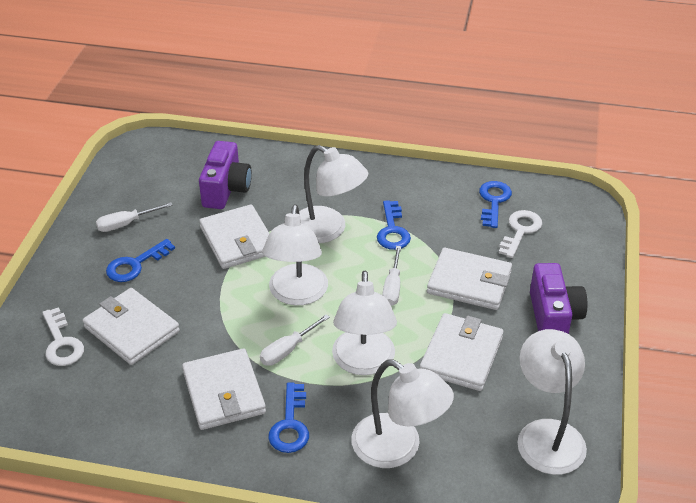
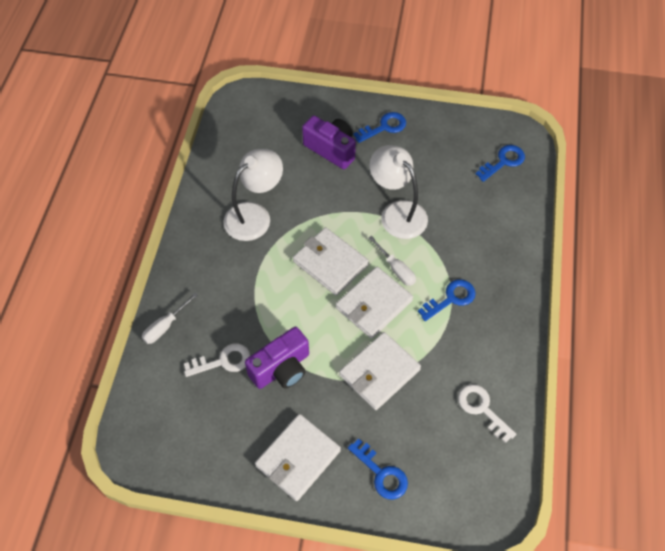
white lamp: 5 -> 2
white screwdriver: 3 -> 2
white wallet: 5 -> 4

